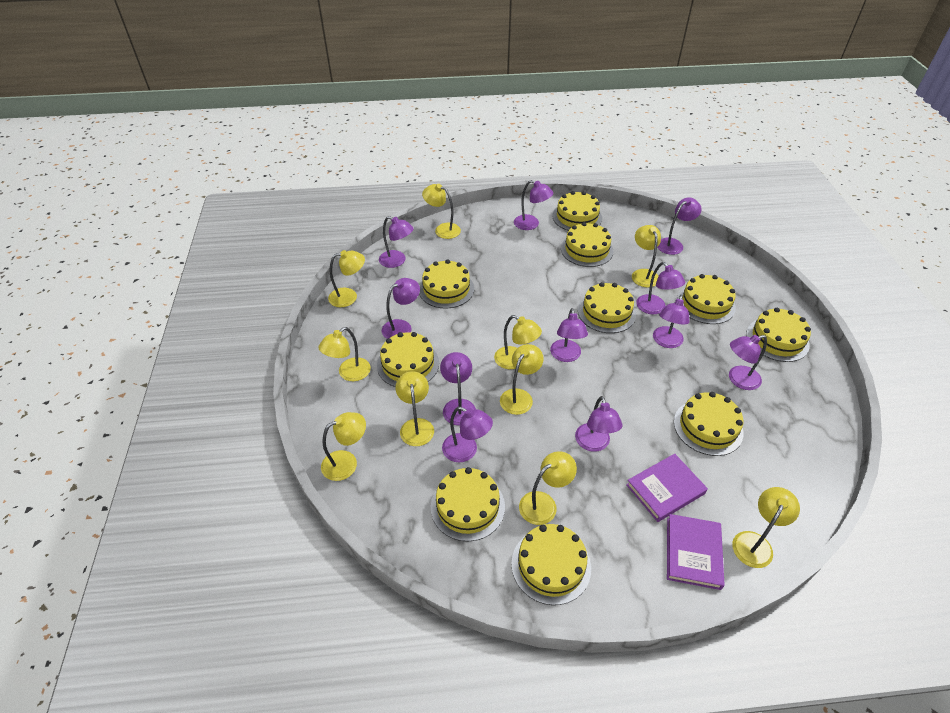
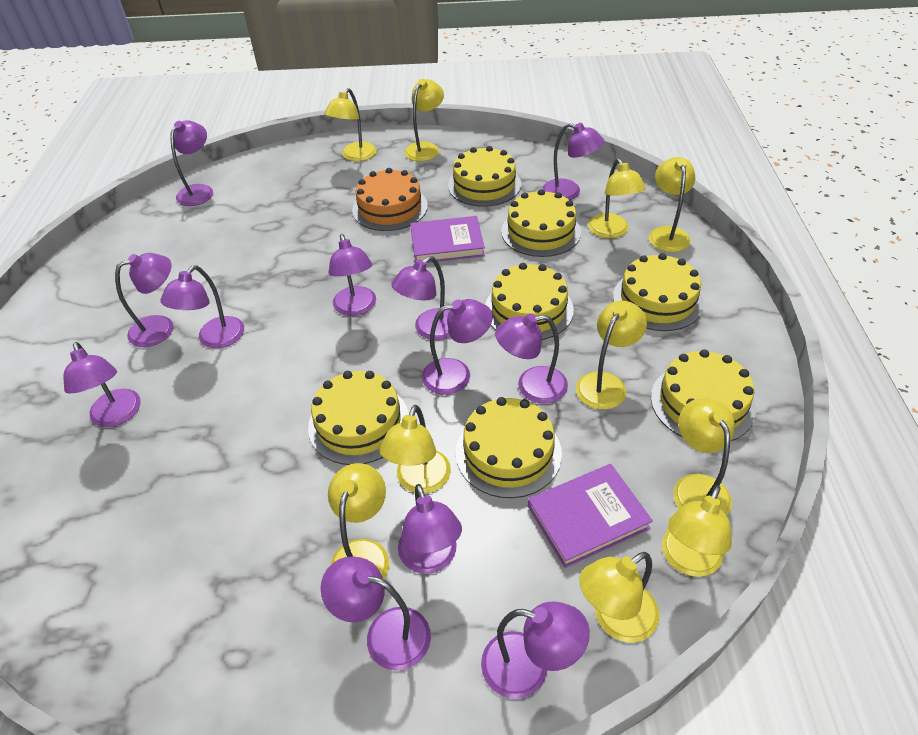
orange cake: 0 -> 1
purple lamp: 11 -> 12
yellow cake: 10 -> 7

